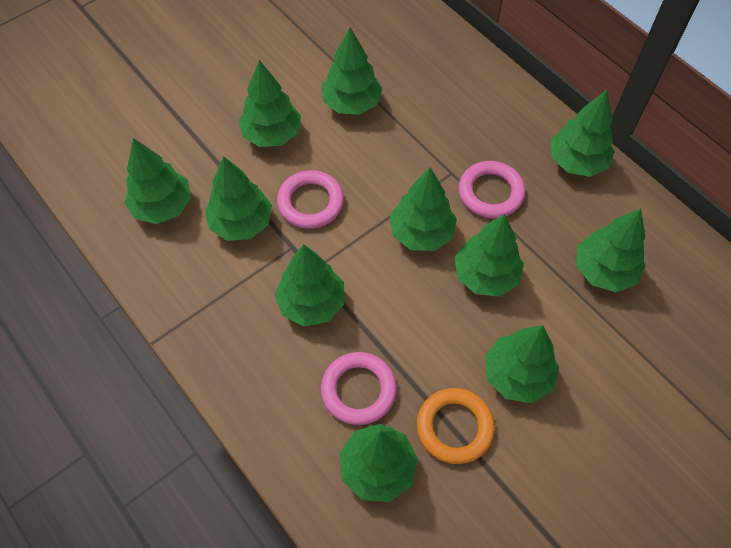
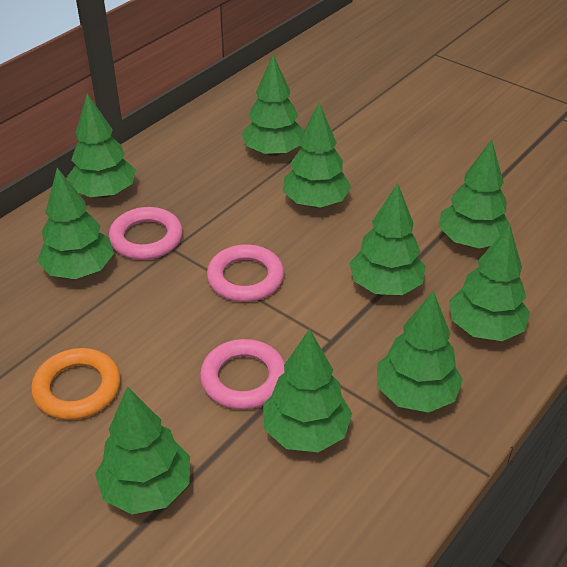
green tree: 11 -> 10

